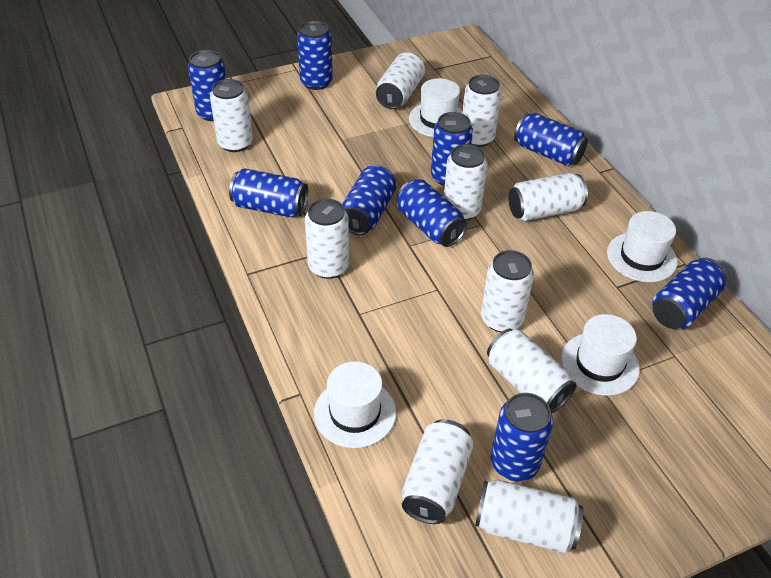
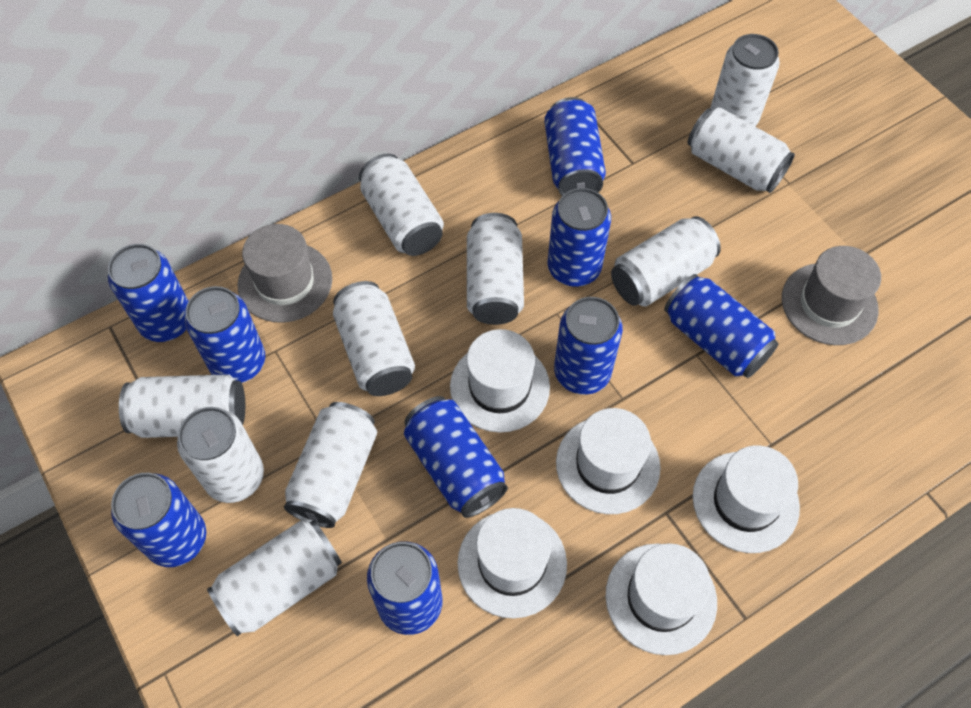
grey hat: 0 -> 2
white hat: 4 -> 5

